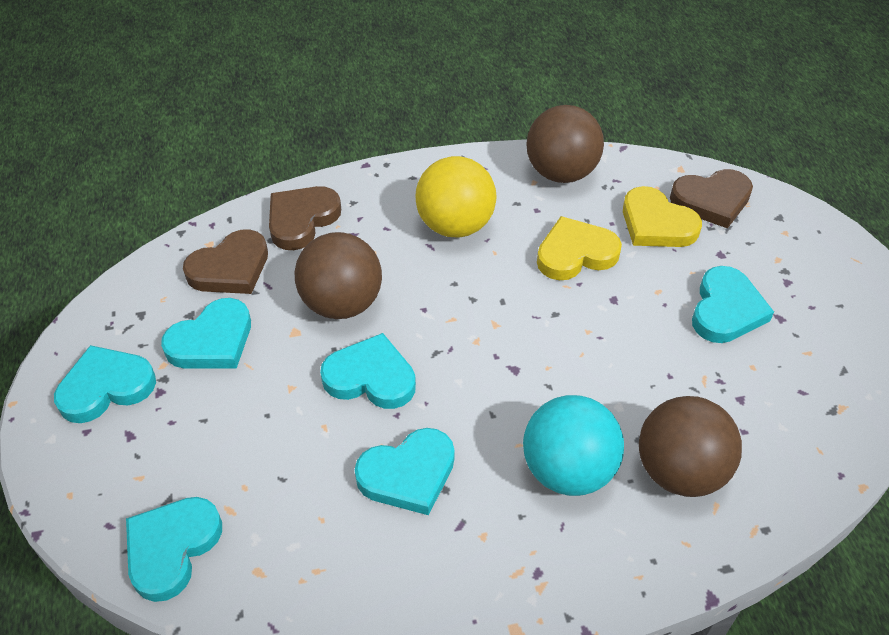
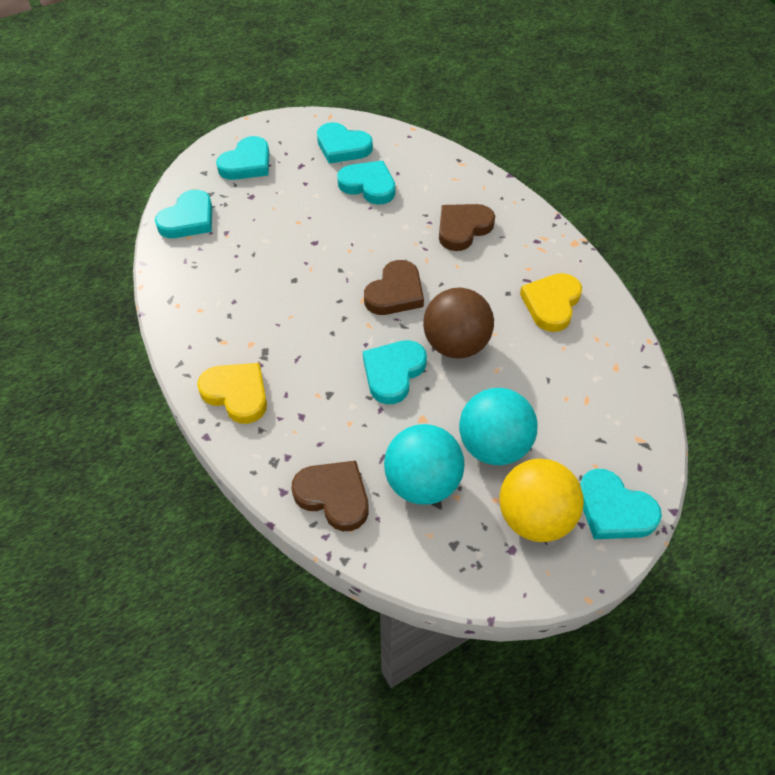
brown ball: 3 -> 1
turquoise ball: 1 -> 2

